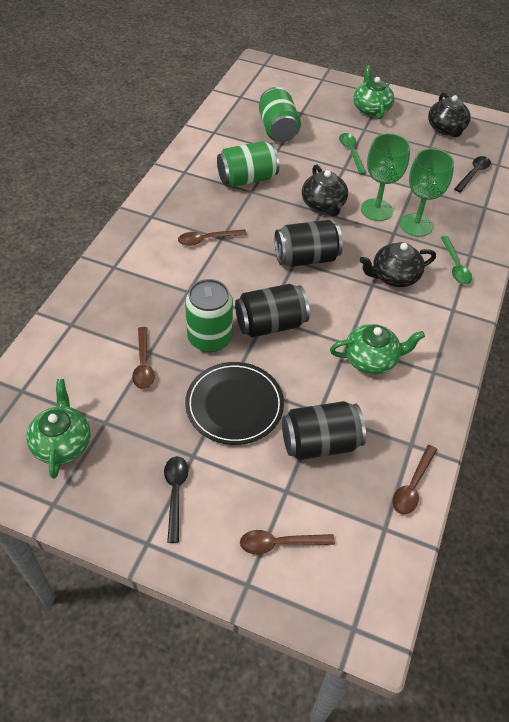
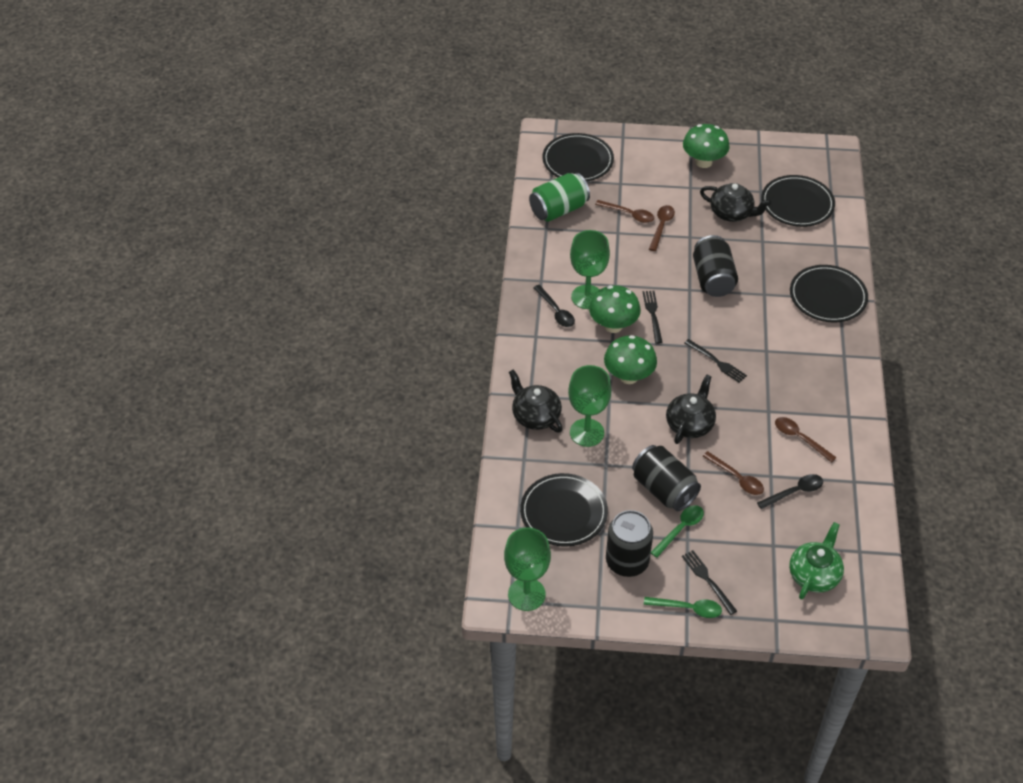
black fork: 0 -> 3
black plate: 1 -> 4
green can: 3 -> 1
green goblet: 2 -> 3
green mushroom: 0 -> 3
green teapot: 3 -> 1

